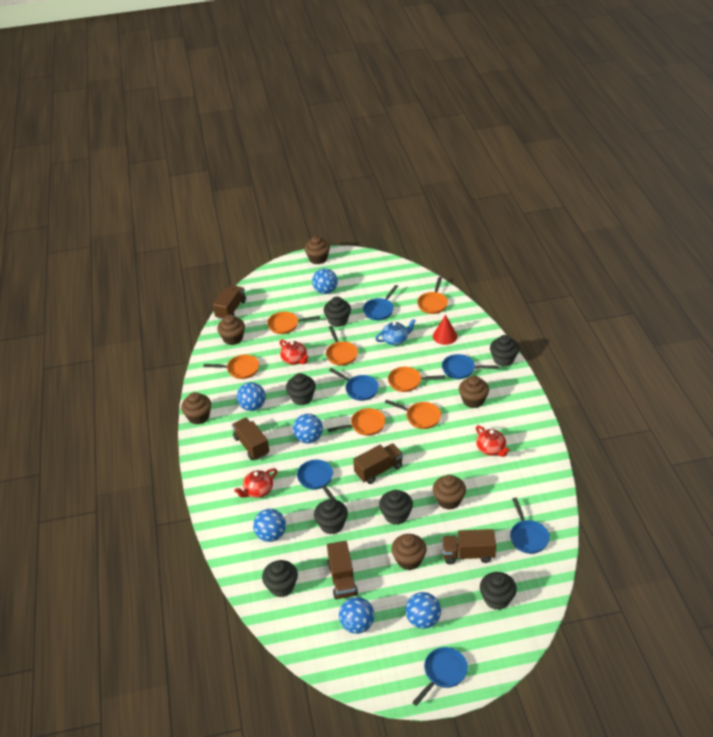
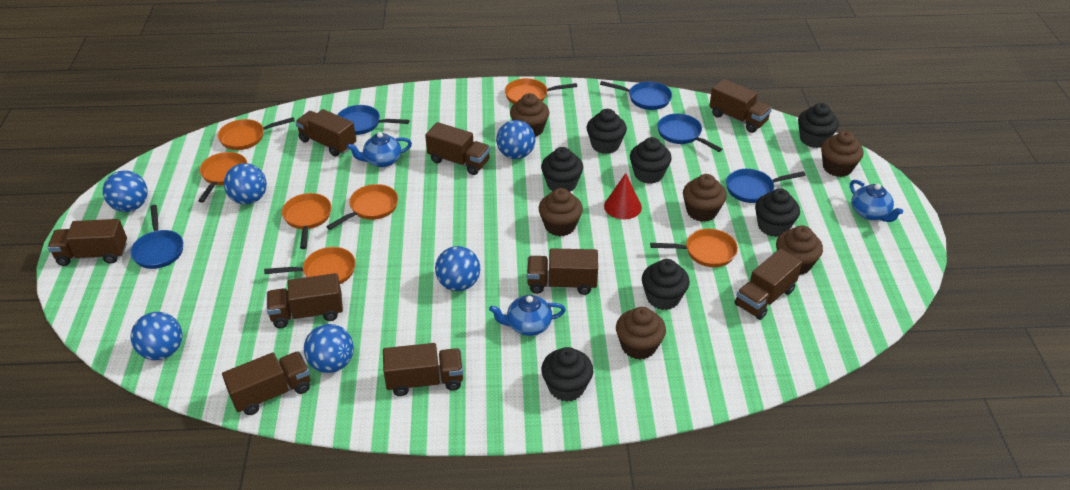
blue pan: 6 -> 5
blue teapot: 1 -> 3
brown truck: 5 -> 9
red teapot: 3 -> 0

